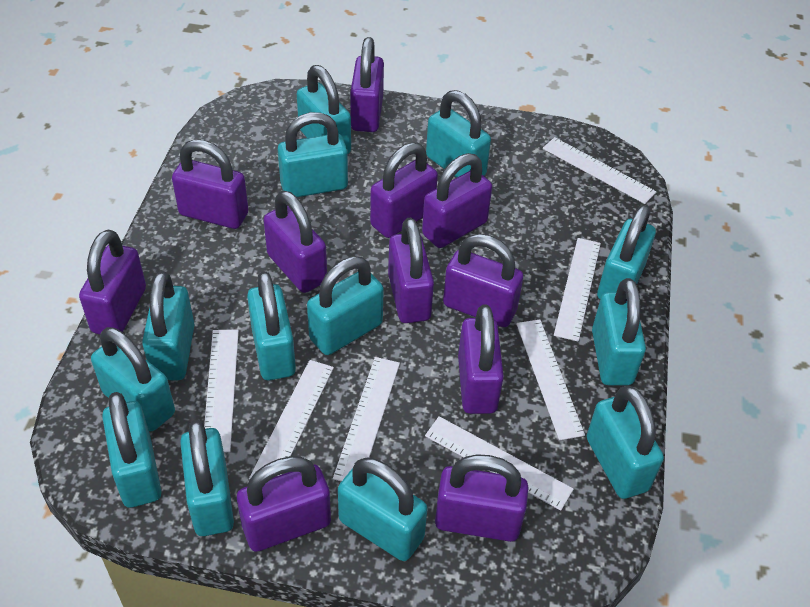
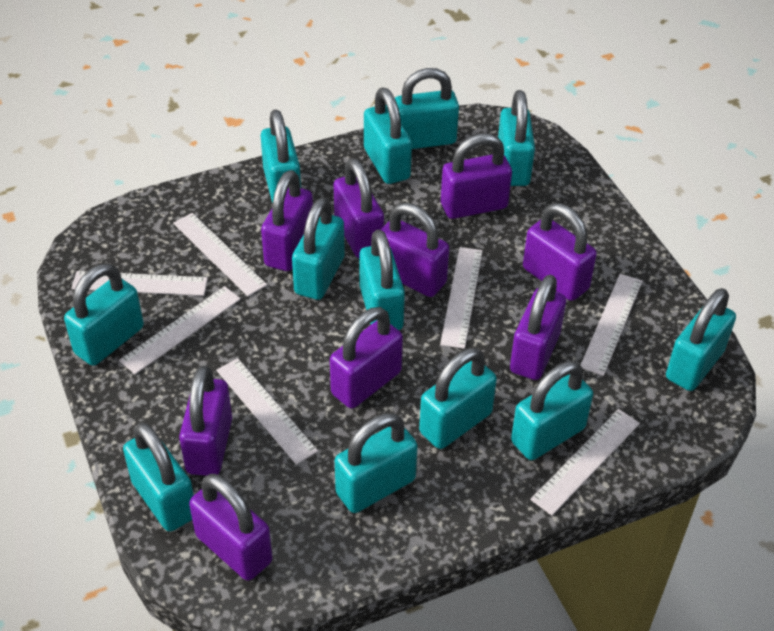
purple padlock: 11 -> 9
turquoise padlock: 13 -> 12

